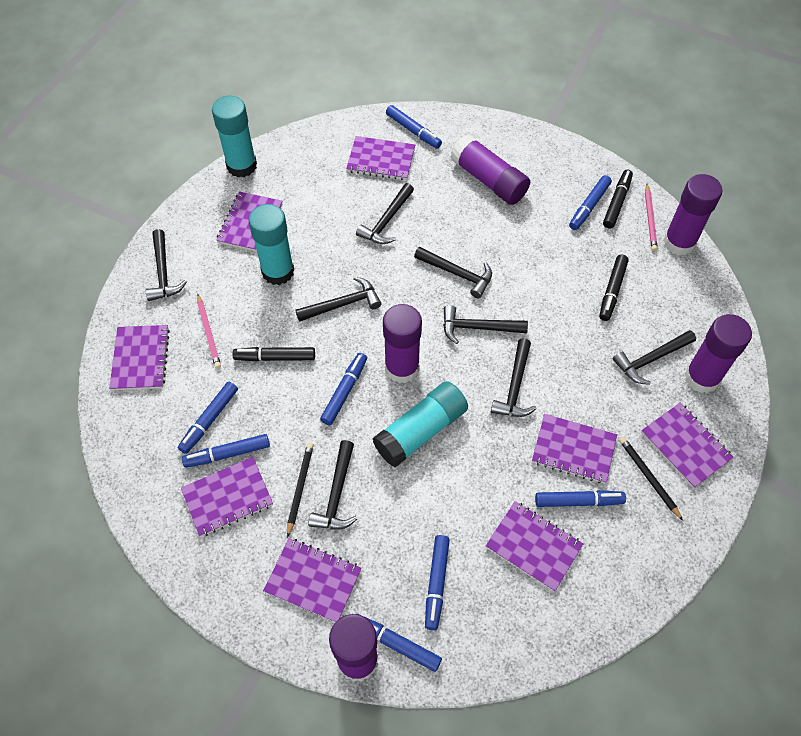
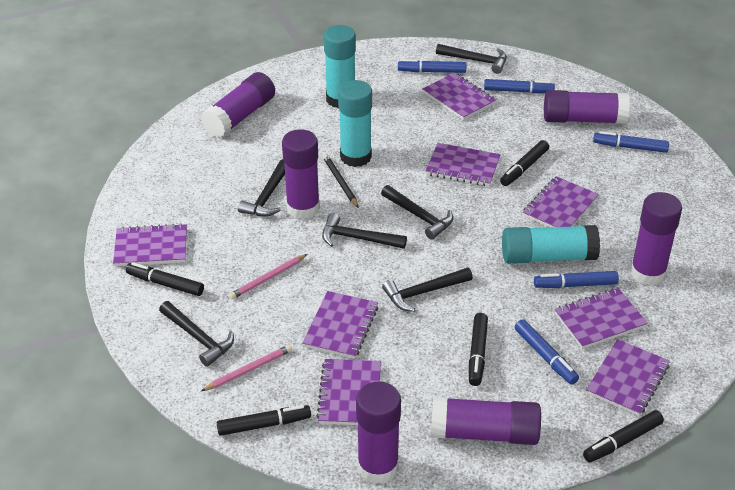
black hammer: 8 -> 6
black marker: 3 -> 5
black pencil: 2 -> 1
blue marker: 8 -> 5
purple glue stick: 5 -> 6

